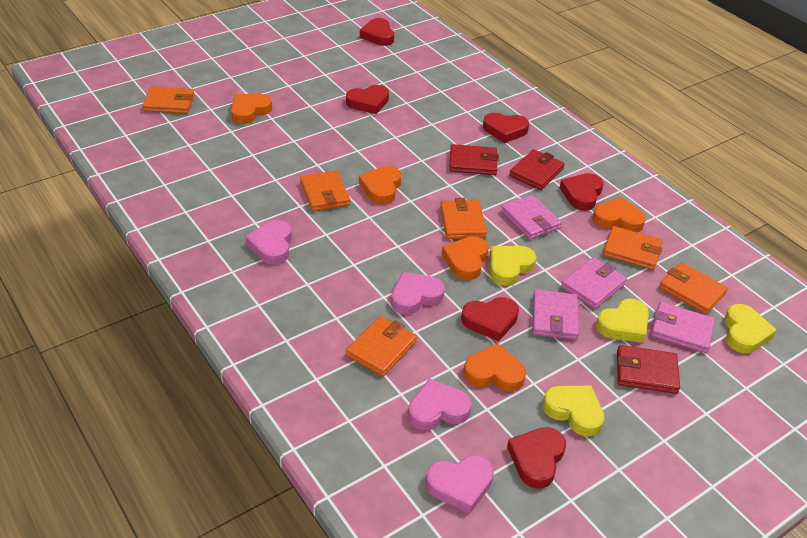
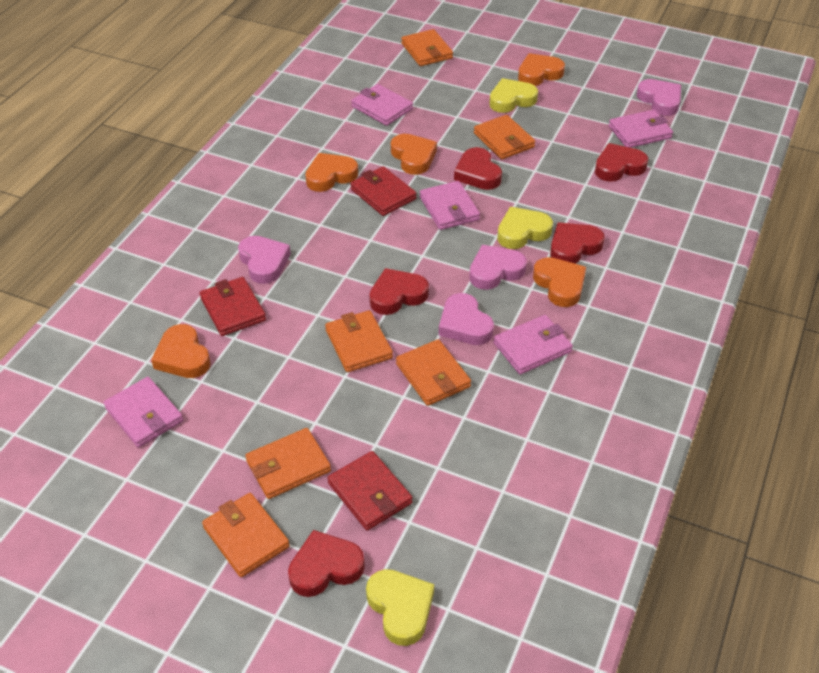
pink wallet: 4 -> 5
red heart: 6 -> 5
yellow heart: 4 -> 3

